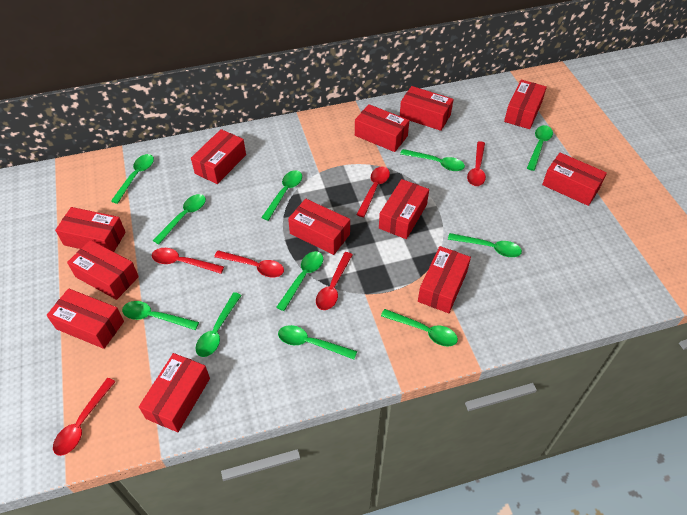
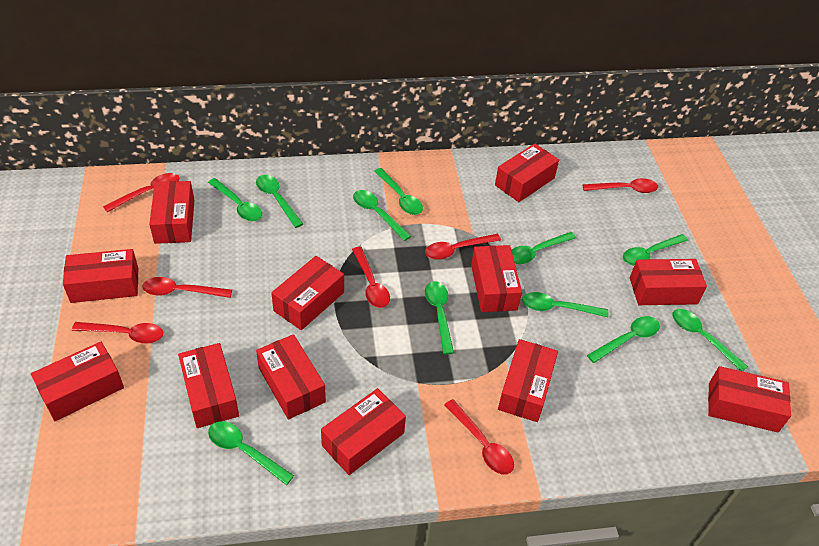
red spoon: 6 -> 7

